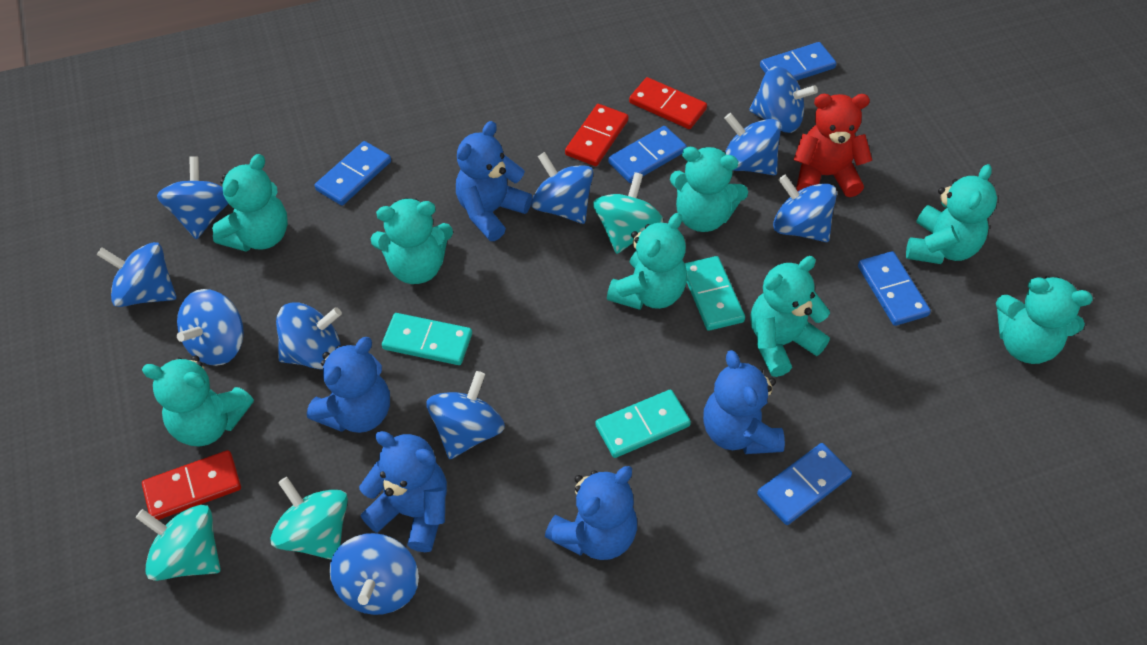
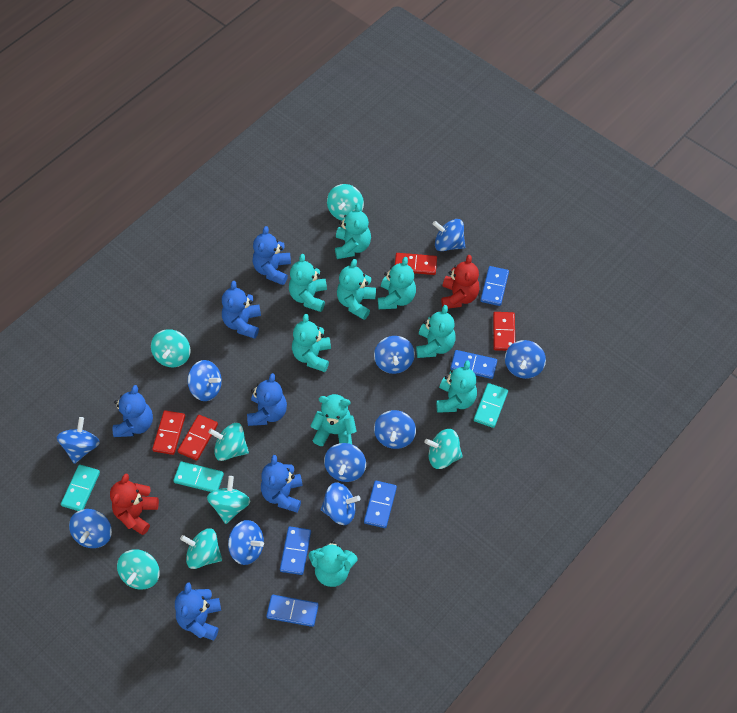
blue teddy bear: 5 -> 6
red domino: 3 -> 4
red teddy bear: 1 -> 2
turquoise spinning top: 3 -> 7
turquoise teddy bear: 8 -> 9

